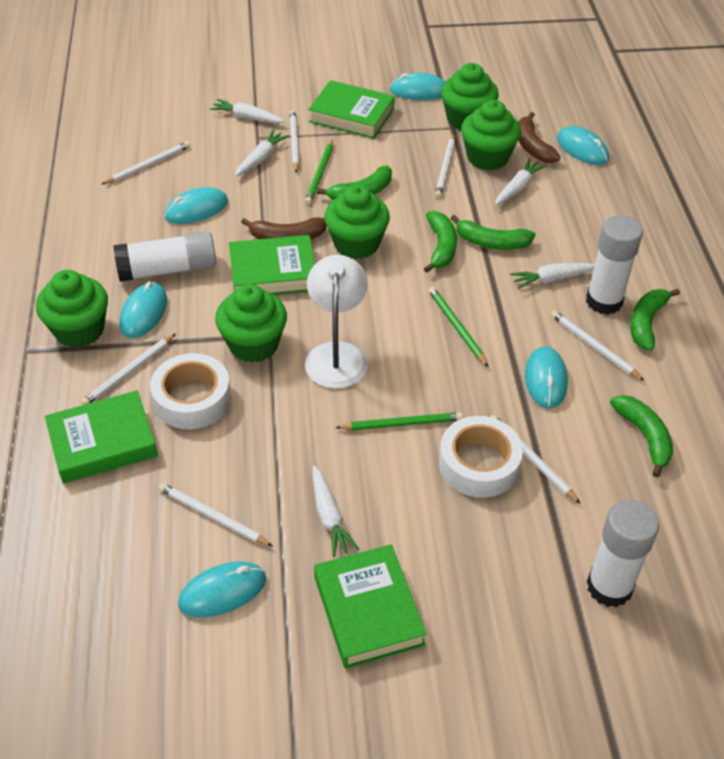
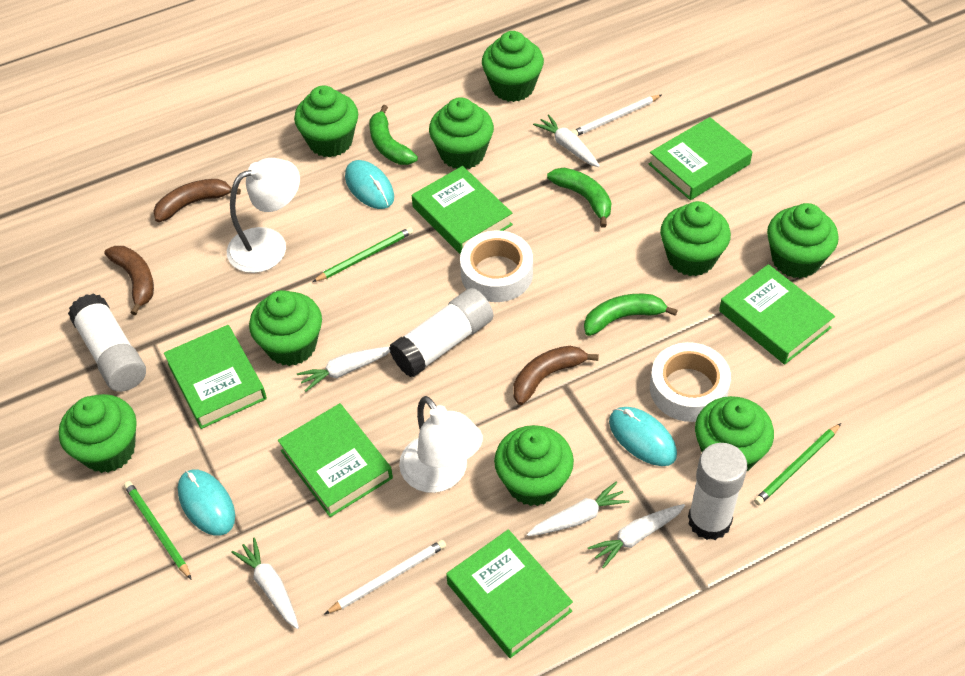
brown banana: 2 -> 3
green banana: 5 -> 3
green book: 4 -> 6
green cupcake: 5 -> 9
turquoise mouse: 6 -> 3
white lamp: 1 -> 2
white pencil: 7 -> 2

